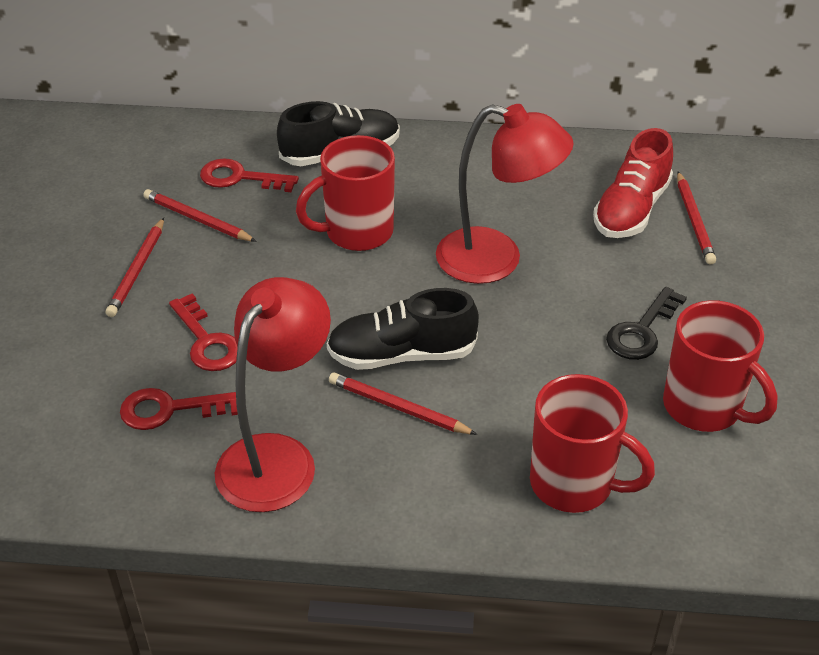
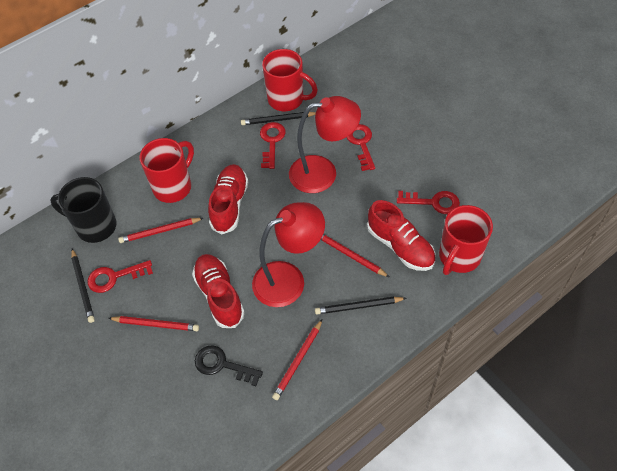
black mug: 0 -> 1
black pencil: 0 -> 3
black shoe: 2 -> 0
red key: 3 -> 4
red shoe: 1 -> 3

